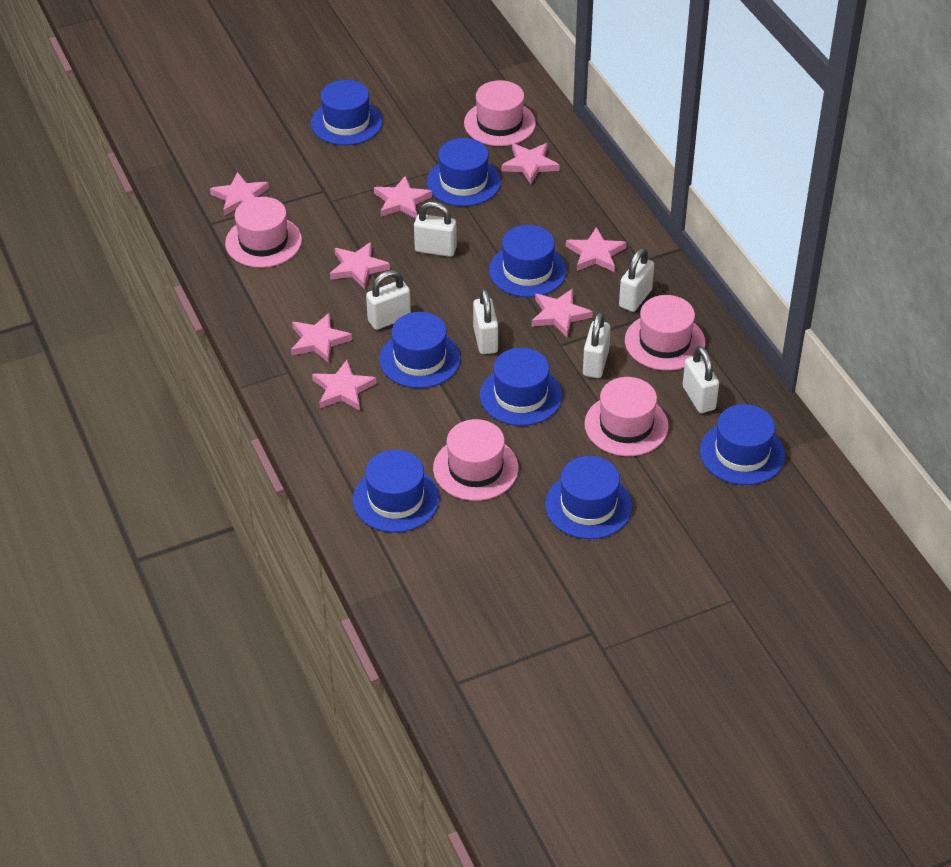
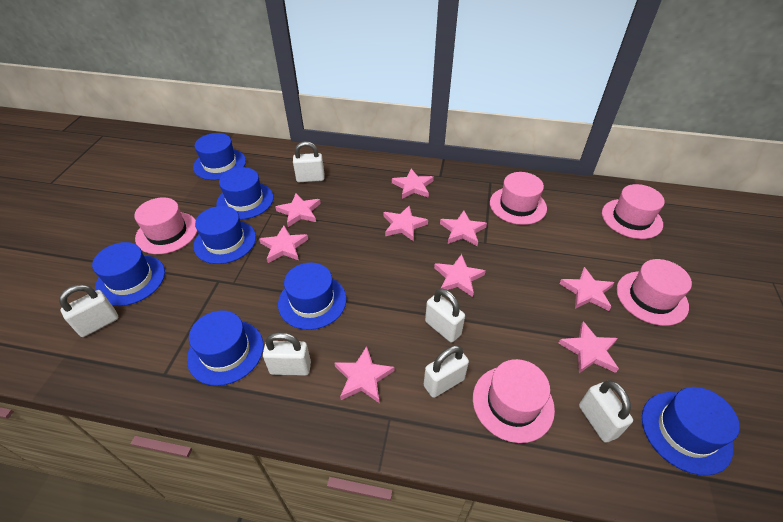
blue hat: 8 -> 7
pink star: 8 -> 9

